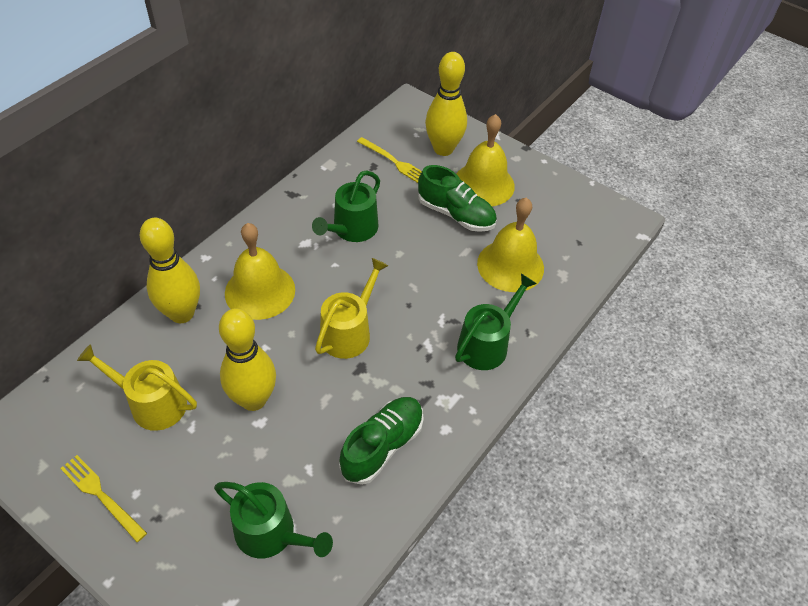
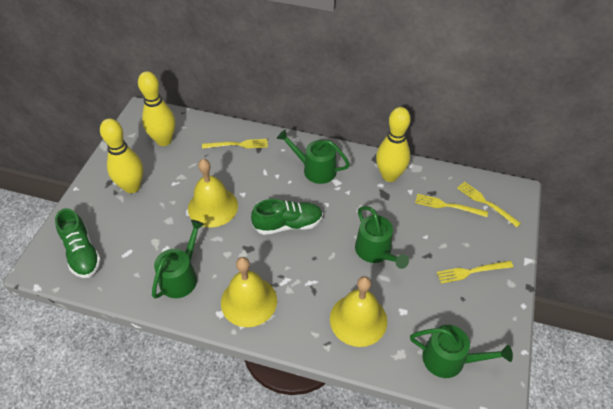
green watering can: 3 -> 4
yellow fork: 2 -> 4
yellow watering can: 2 -> 0

